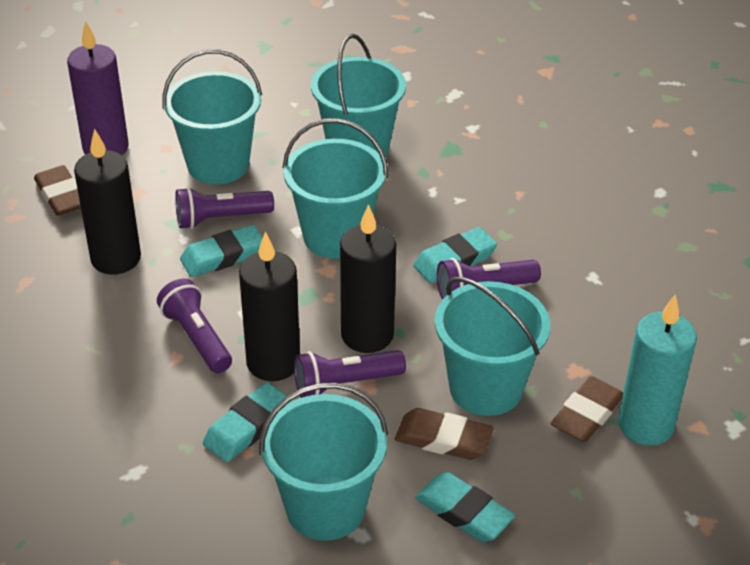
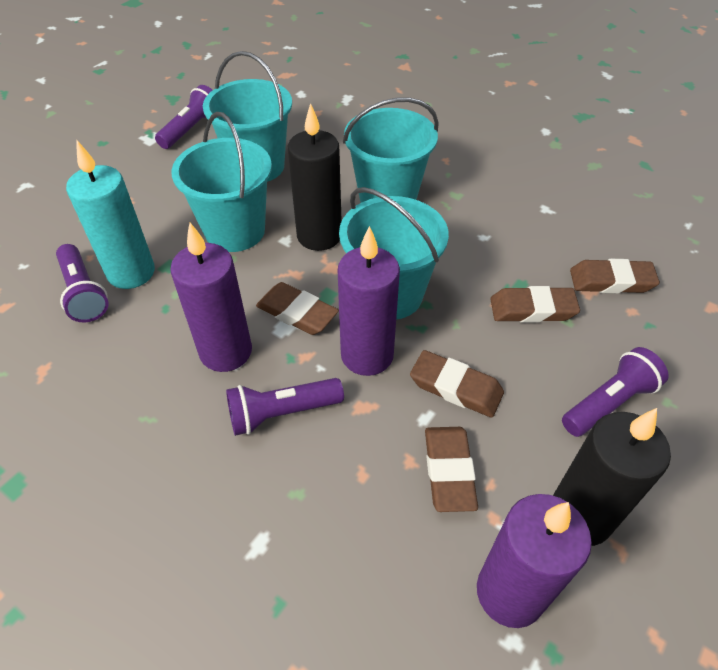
black candle: 3 -> 2
brown eraser: 3 -> 5
purple candle: 1 -> 3
turquoise bucket: 5 -> 4
turquoise eraser: 4 -> 0

